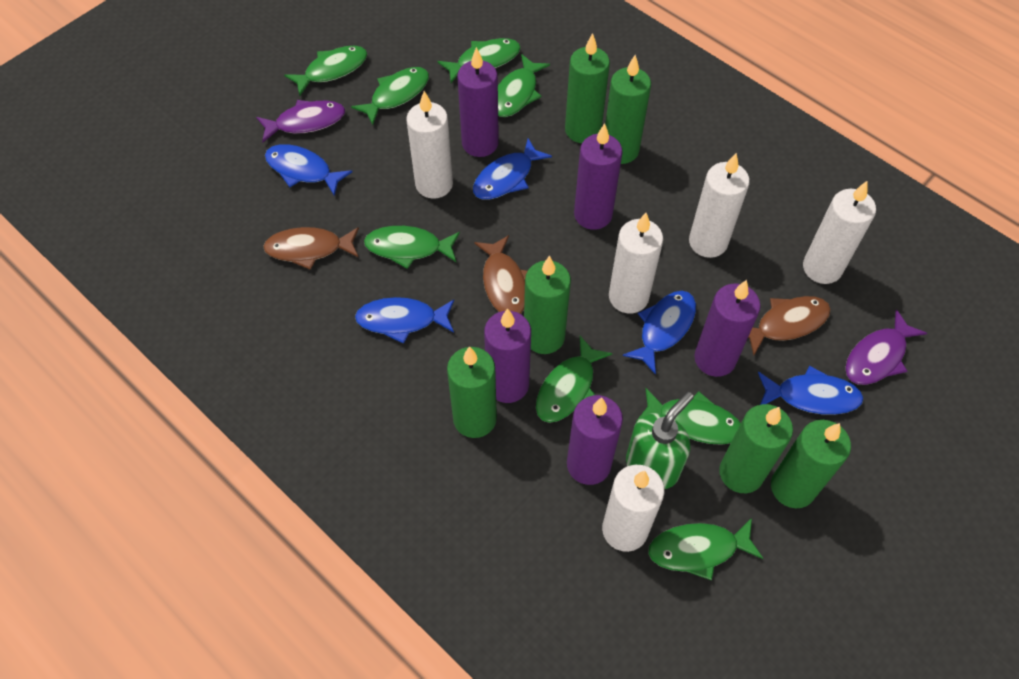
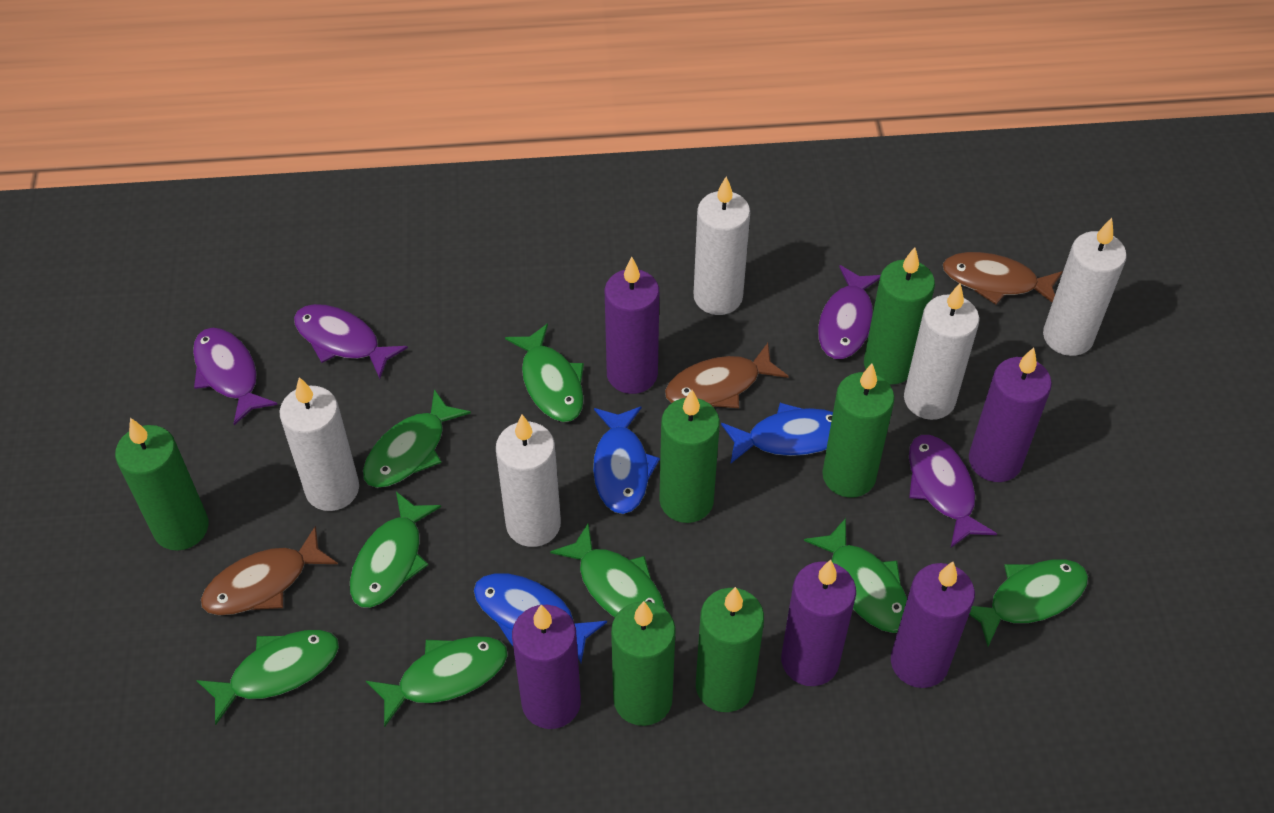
blue fish: 5 -> 3
green soap dispenser: 1 -> 0
purple fish: 2 -> 4

